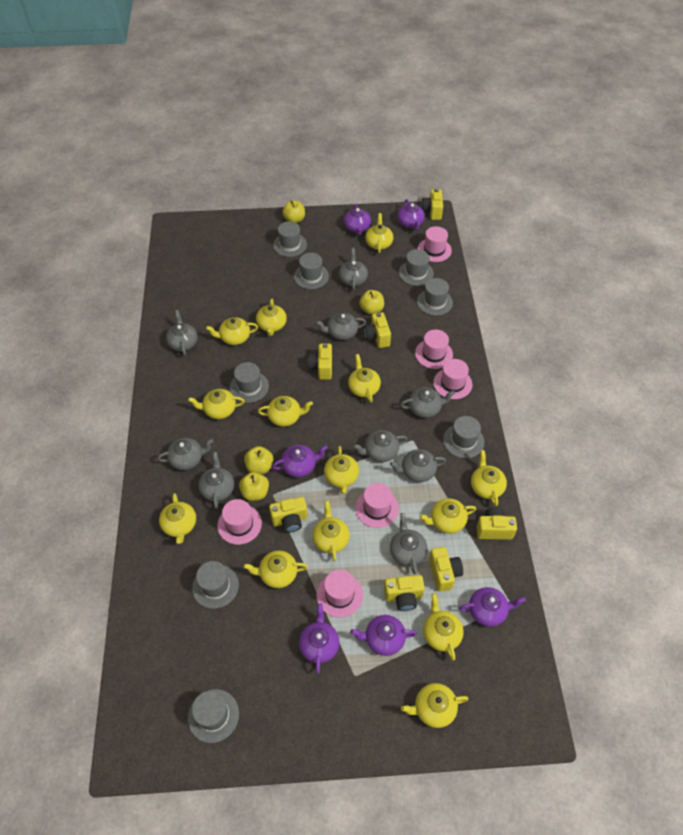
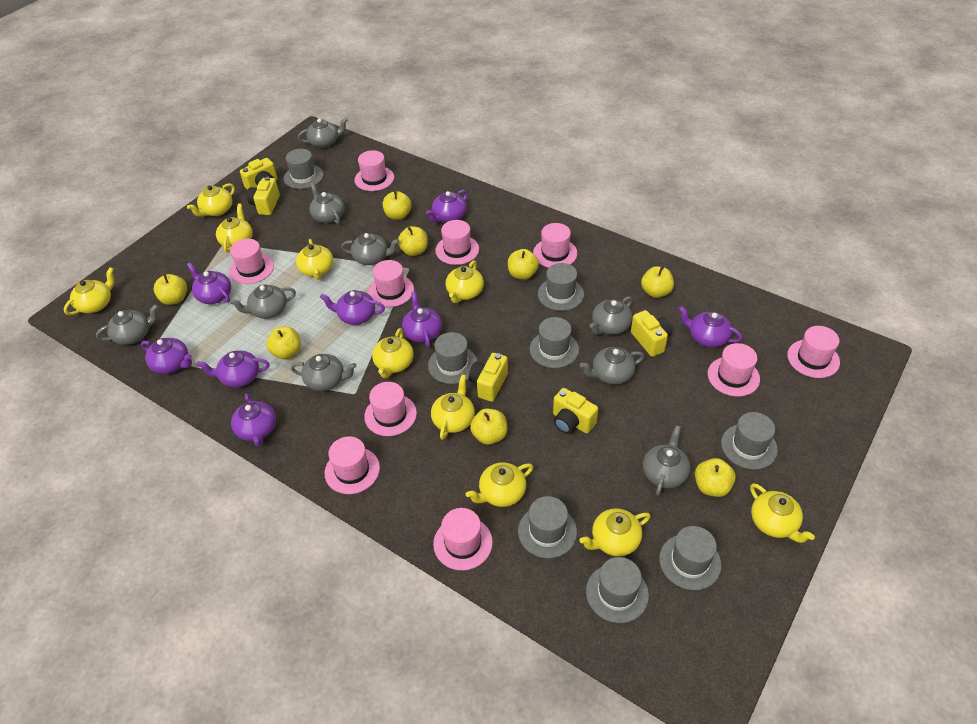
pink hat: 6 -> 10
purple teapot: 6 -> 8
yellow apple: 4 -> 8
yellow camera: 7 -> 5
yellow teapot: 14 -> 10

